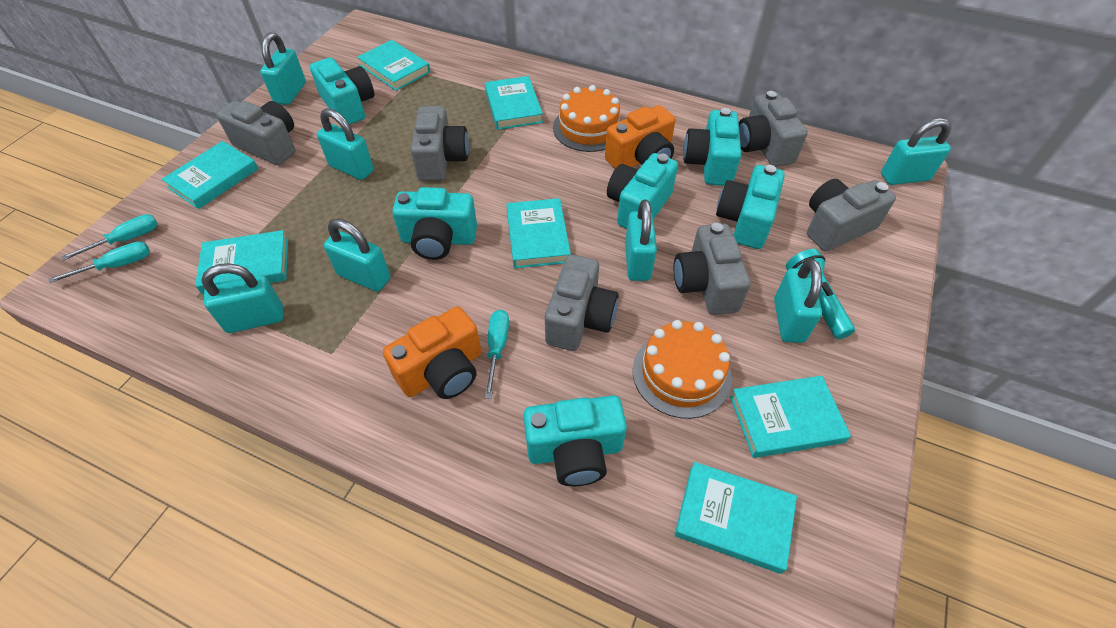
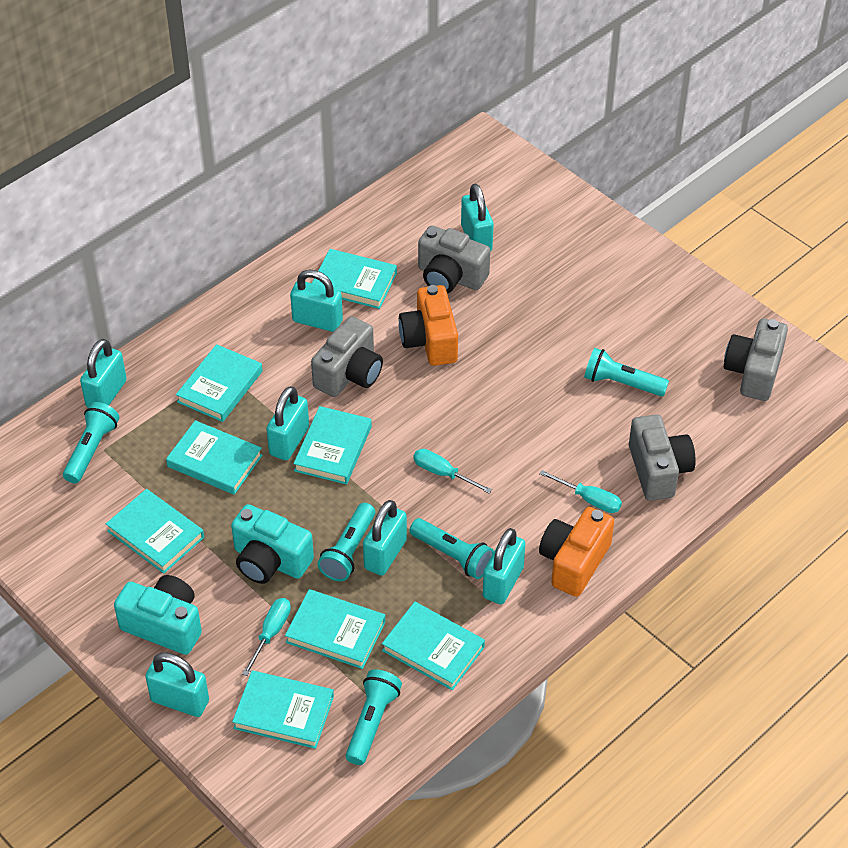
grey camera: 6 -> 4
orange cake: 2 -> 0
turquoise book: 7 -> 8
turquoise camera: 6 -> 2
turquoise flashlight: 1 -> 5

